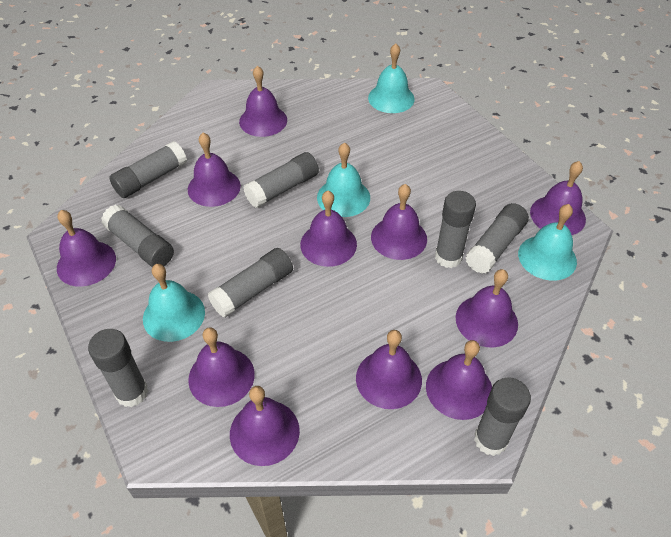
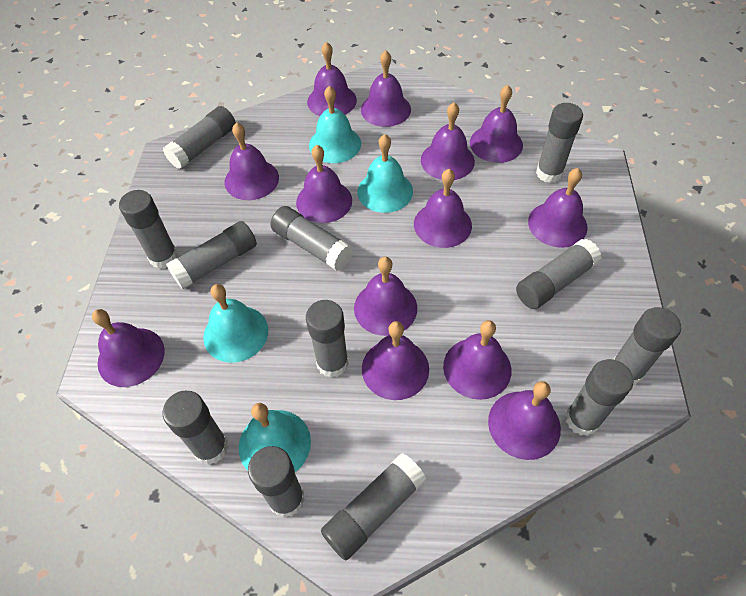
grey glue stick: 8 -> 12
purple bell: 11 -> 13

